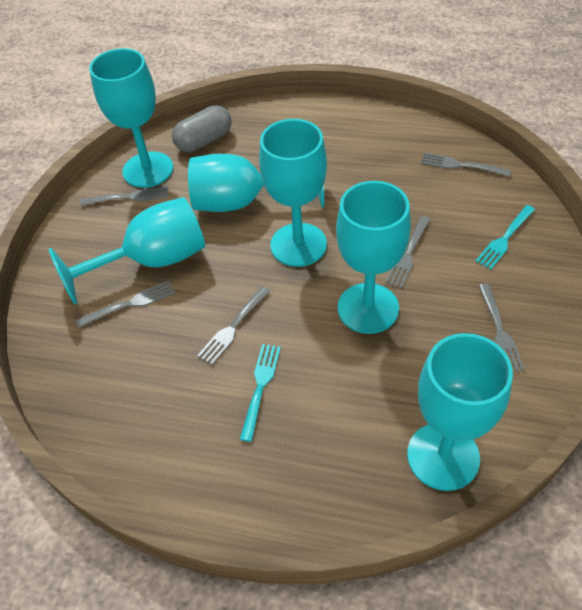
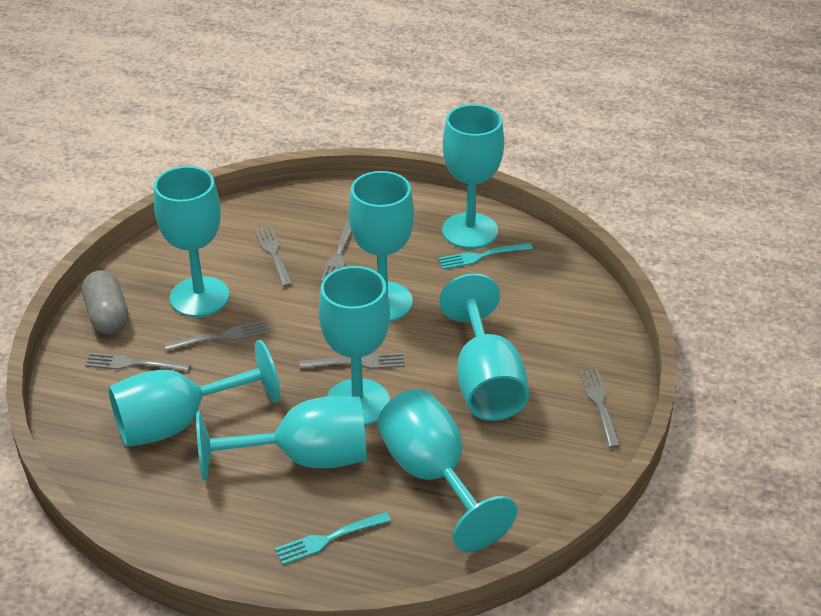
turquoise goblet: 6 -> 8

